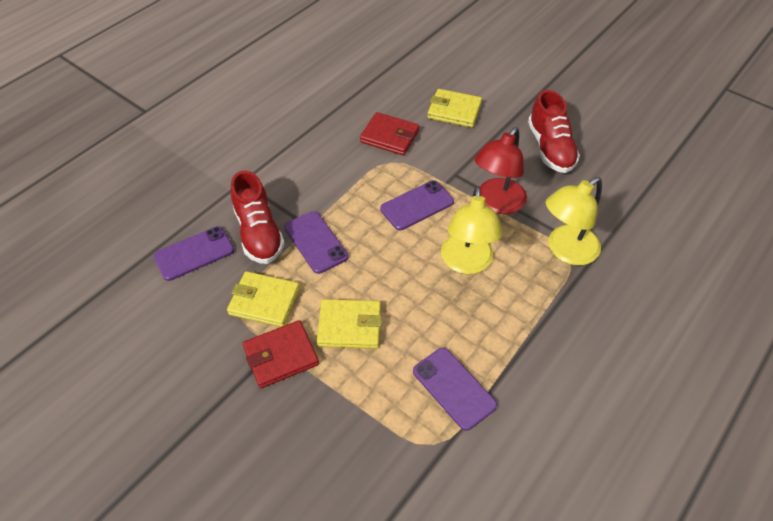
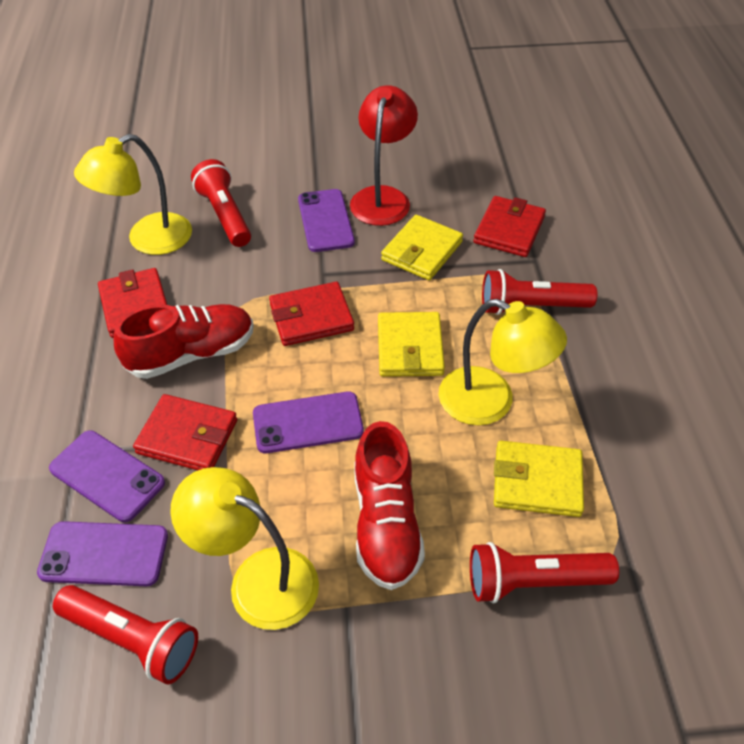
red flashlight: 0 -> 4
red wallet: 2 -> 4
yellow lamp: 2 -> 3

